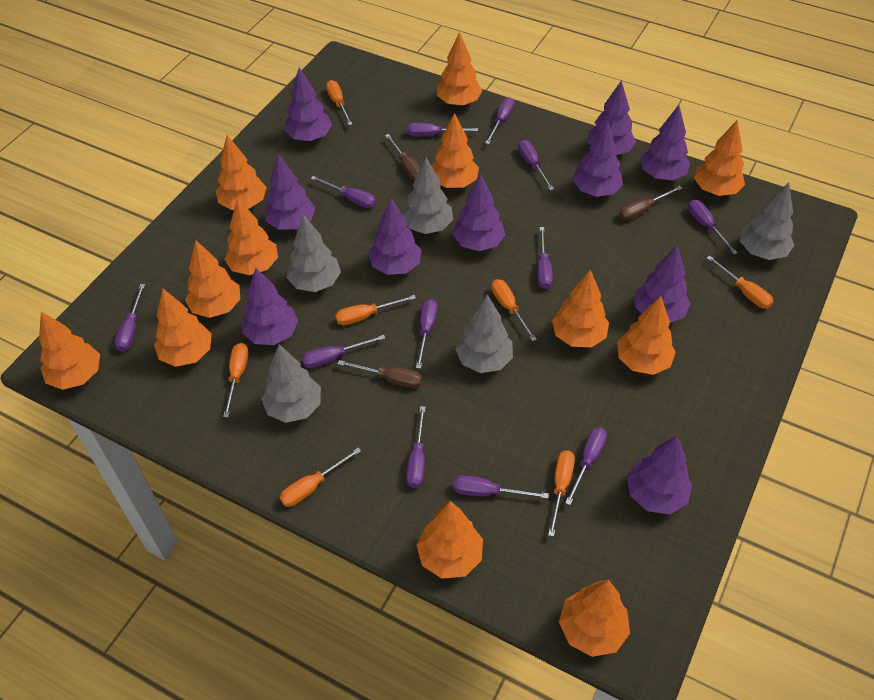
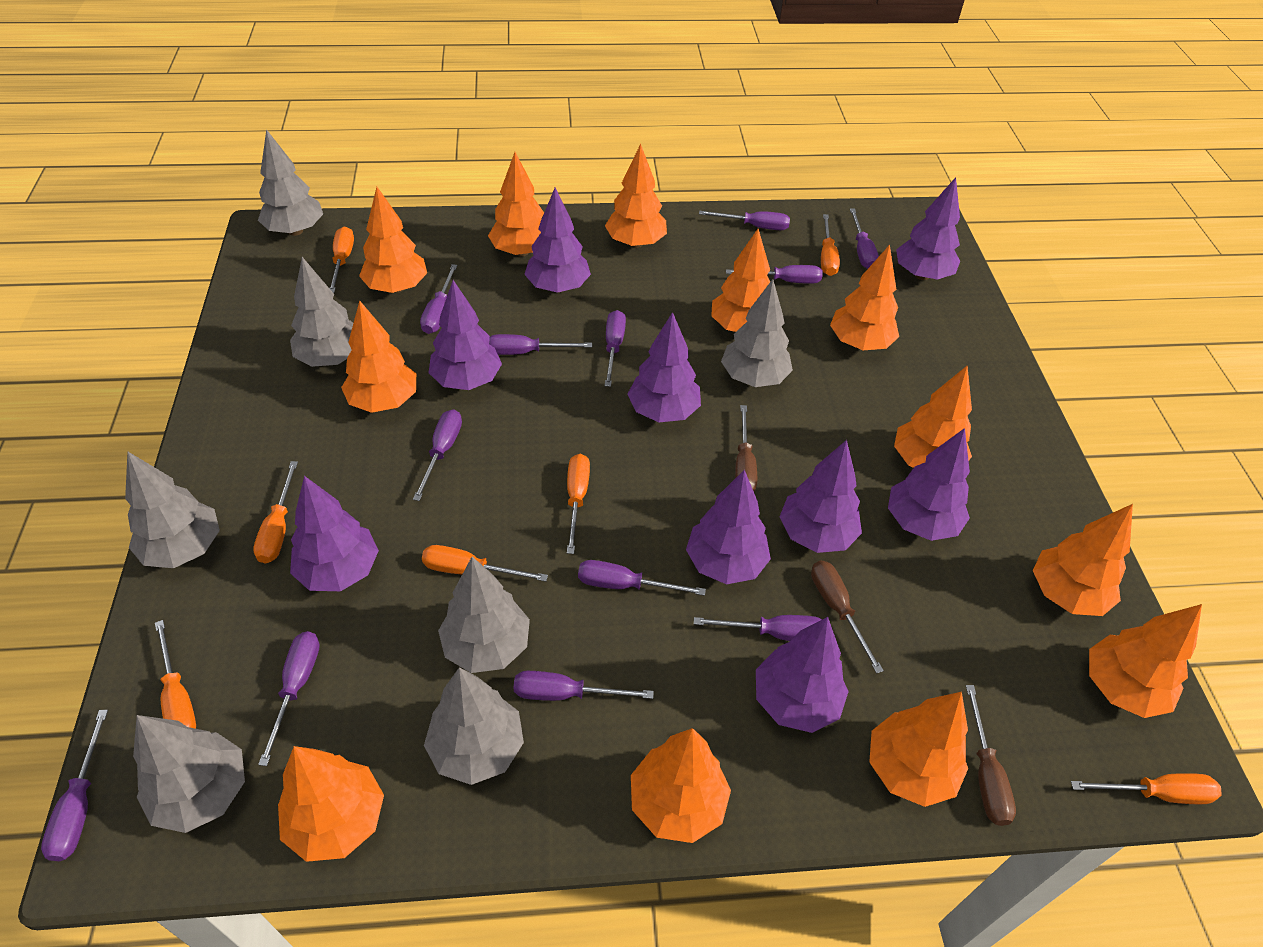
grey tree: 5 -> 7
purple tree: 10 -> 9

